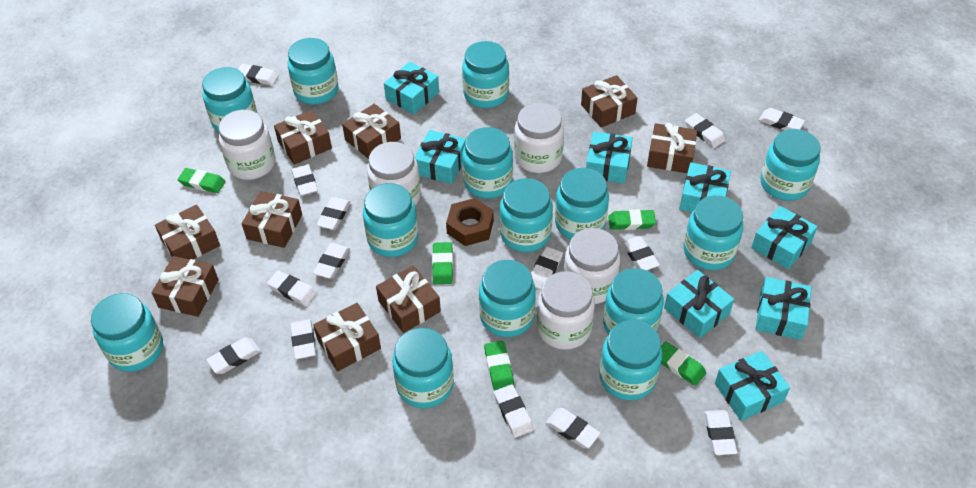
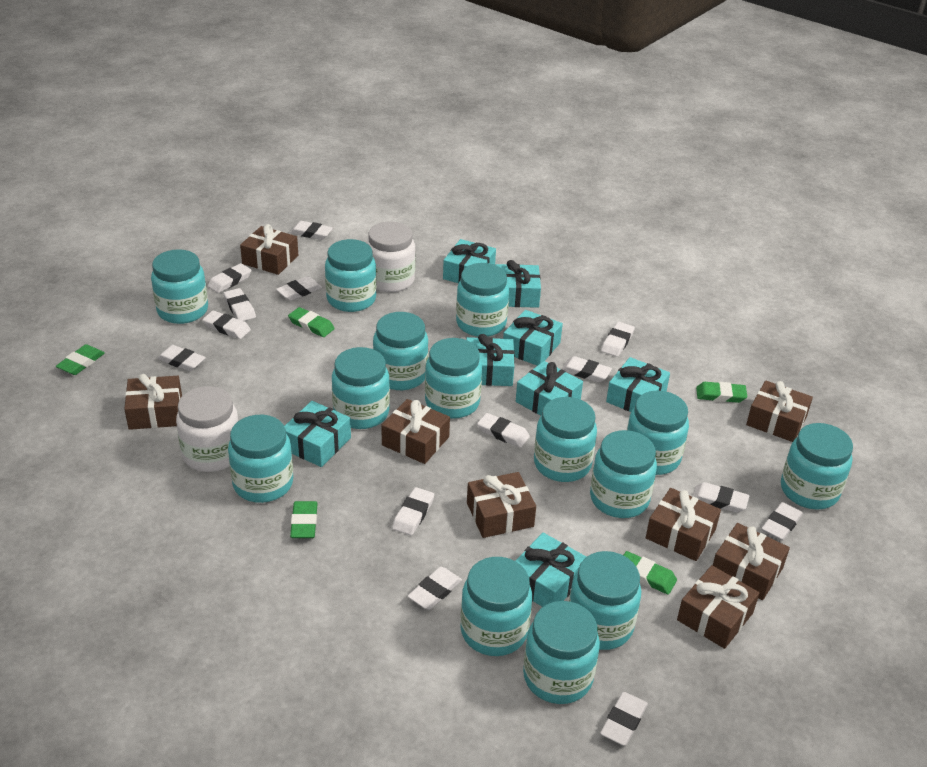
brown gift: 9 -> 8
brown nut: 1 -> 0
white jar: 5 -> 2

